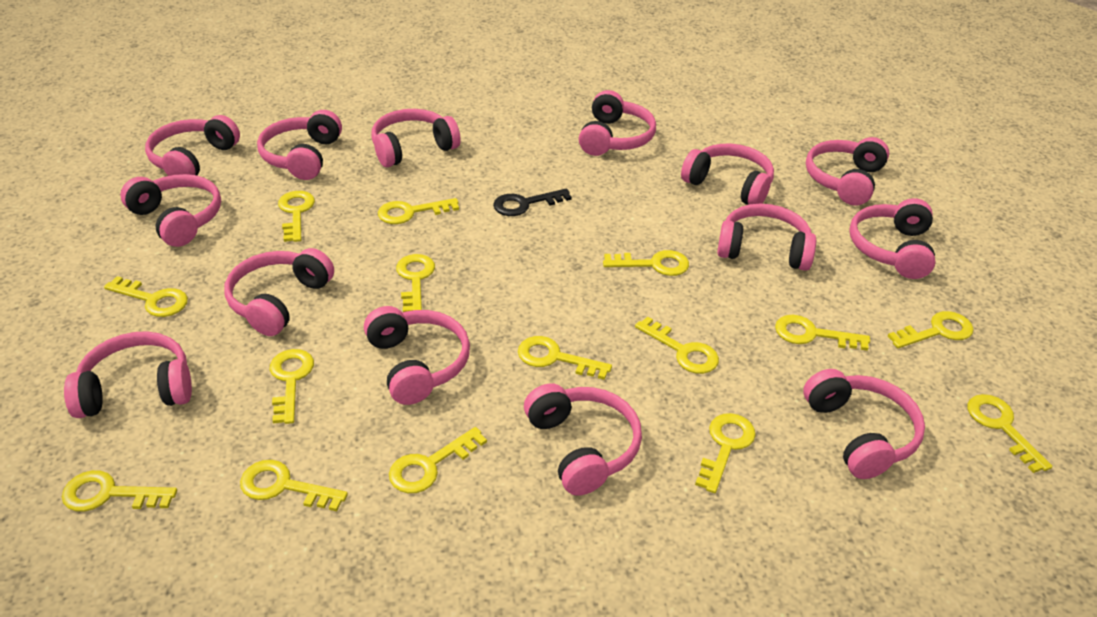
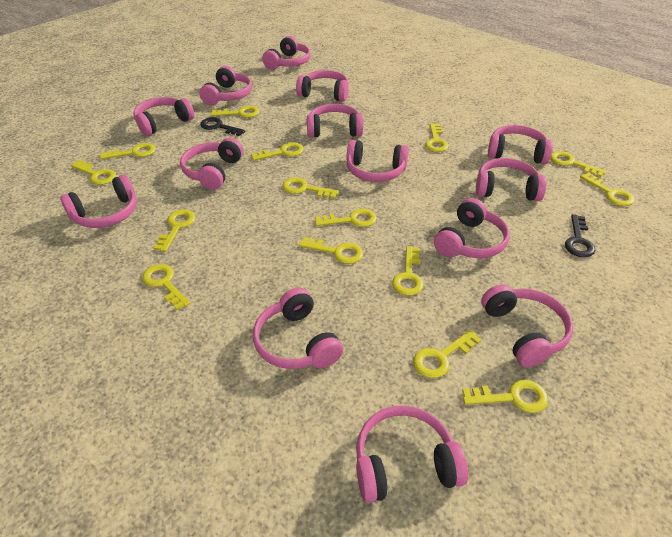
black key: 1 -> 2

